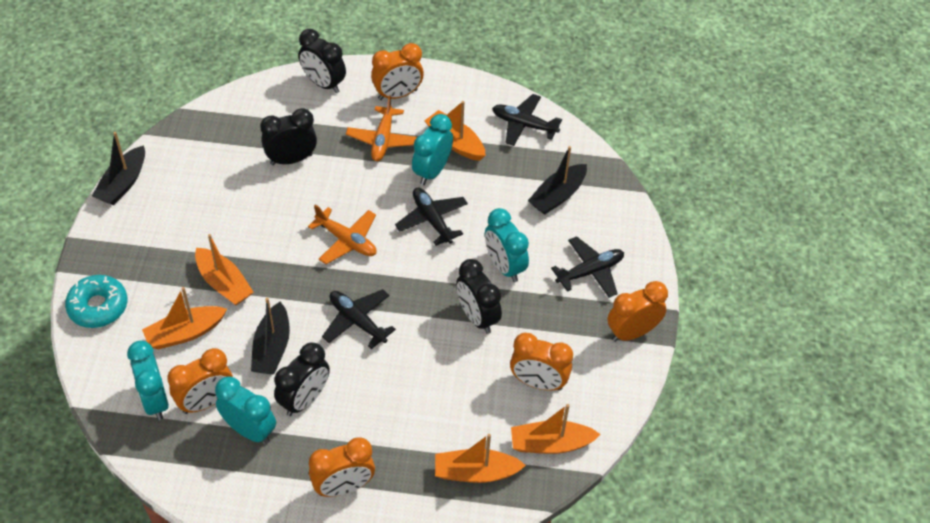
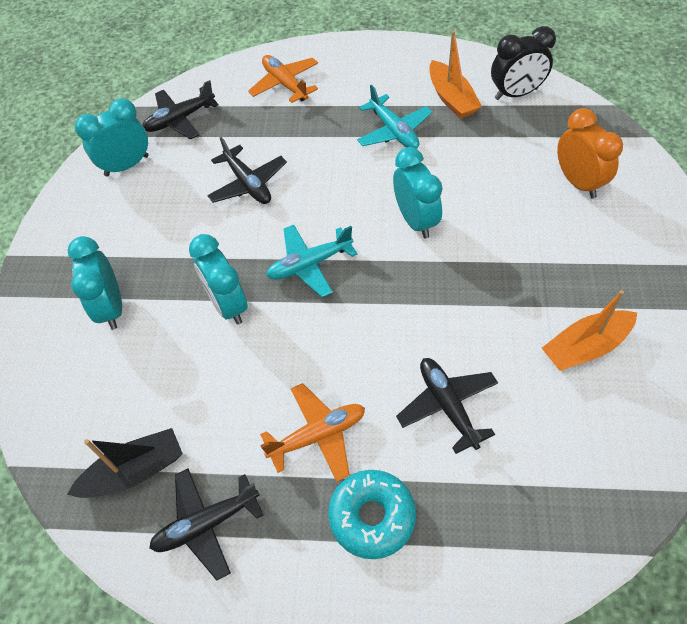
black boat: 3 -> 1
black clock: 4 -> 1
orange boat: 5 -> 2
orange clock: 5 -> 1
turquoise plane: 0 -> 2

